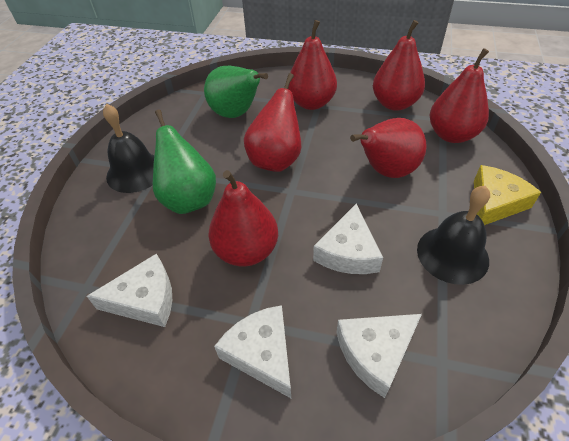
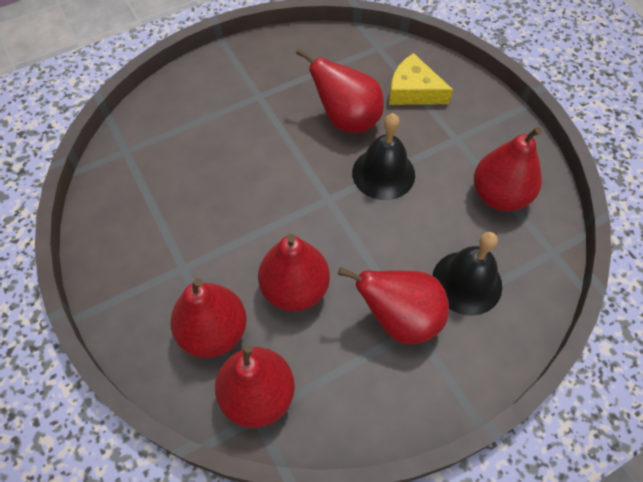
green pear: 2 -> 0
white cheese: 4 -> 0

